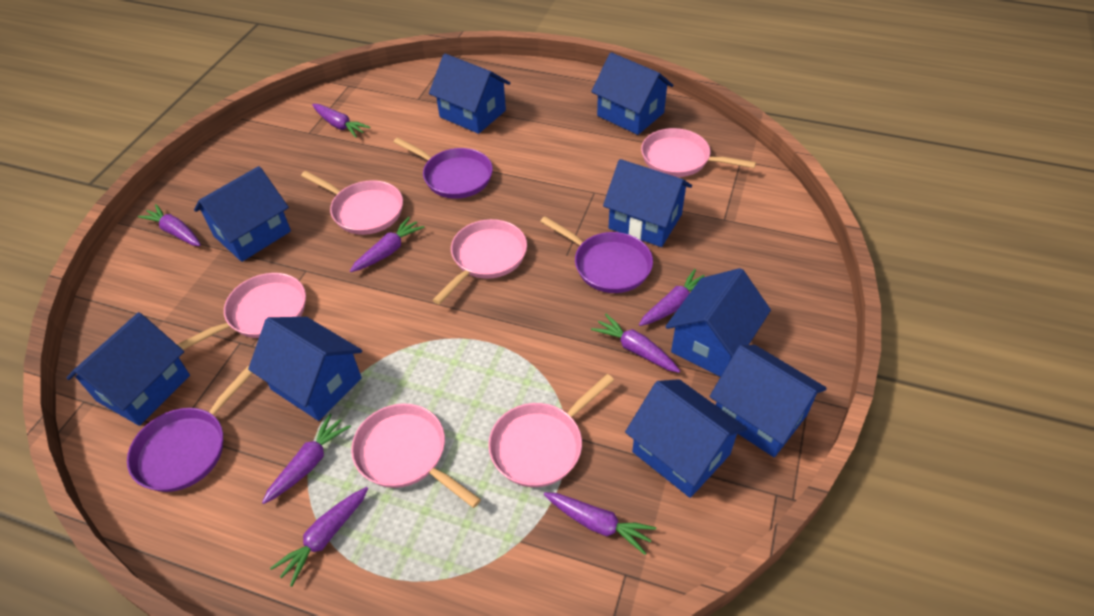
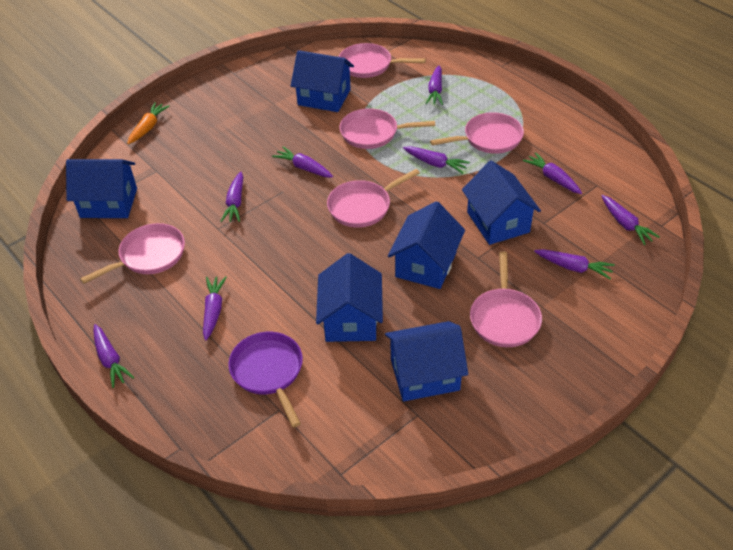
blue house: 9 -> 6
orange carrot: 0 -> 1
purple carrot: 8 -> 9
purple pan: 3 -> 1

